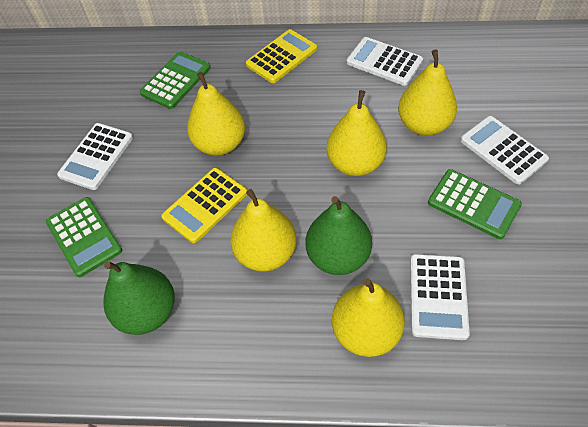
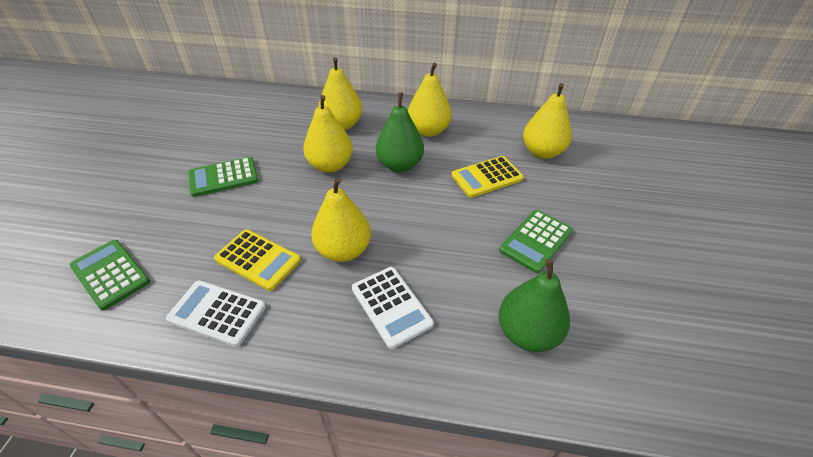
white calculator: 4 -> 2

